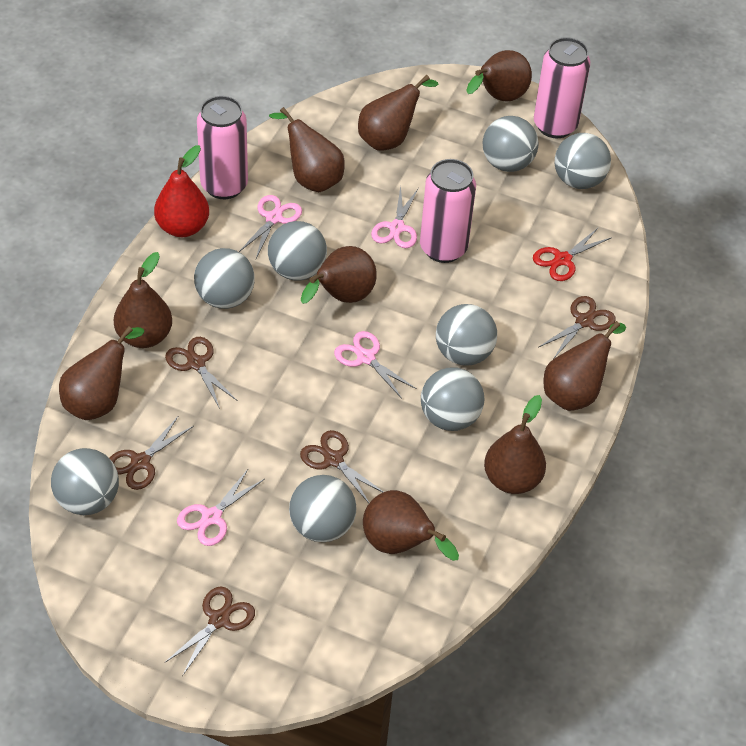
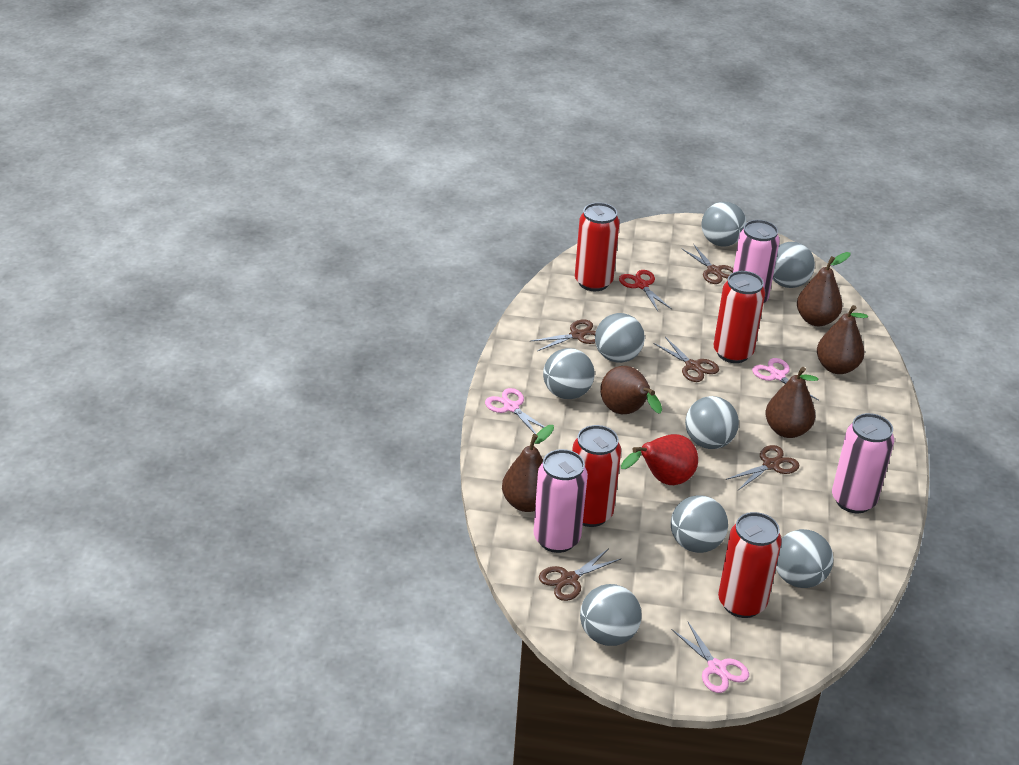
brown pear: 9 -> 5
pink scissors: 4 -> 3
red can: 0 -> 4

